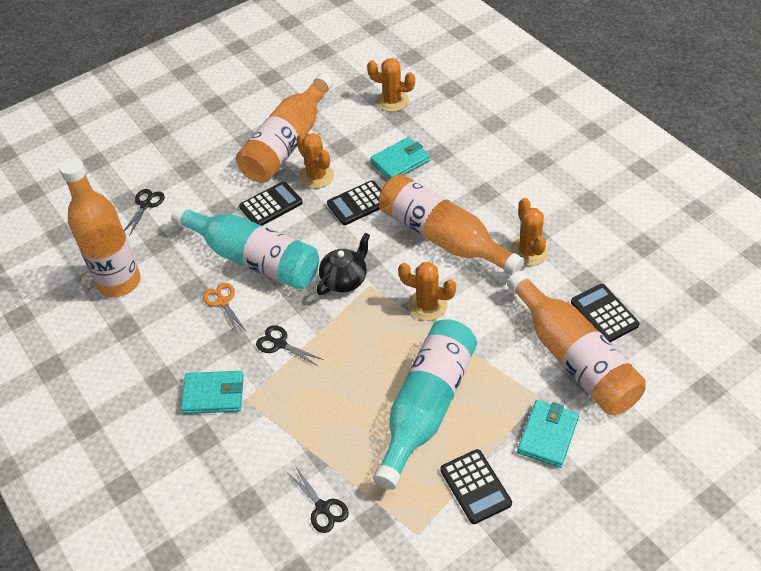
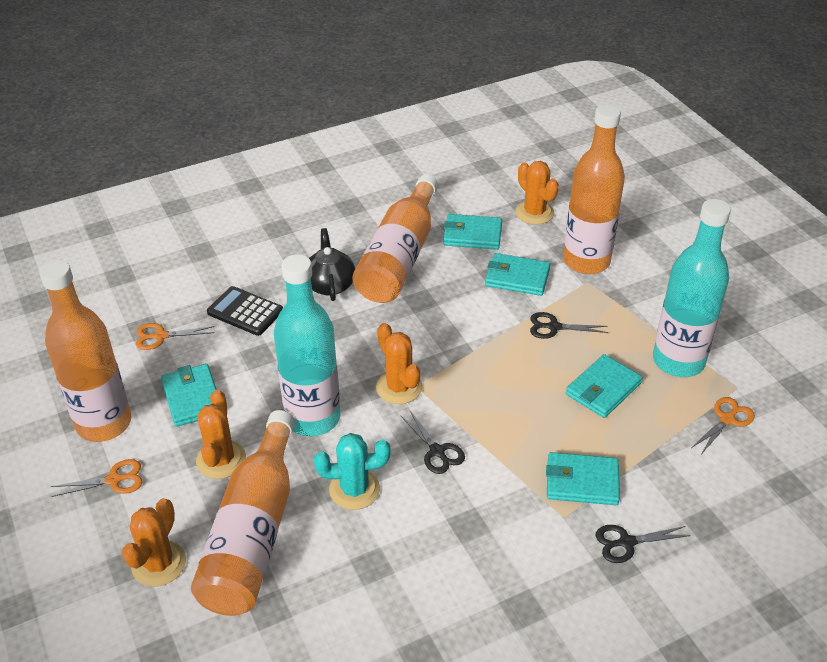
black calculator: 4 -> 1
orange scissors: 1 -> 3
turquoise cactus: 0 -> 1
turquoise wallet: 3 -> 5

